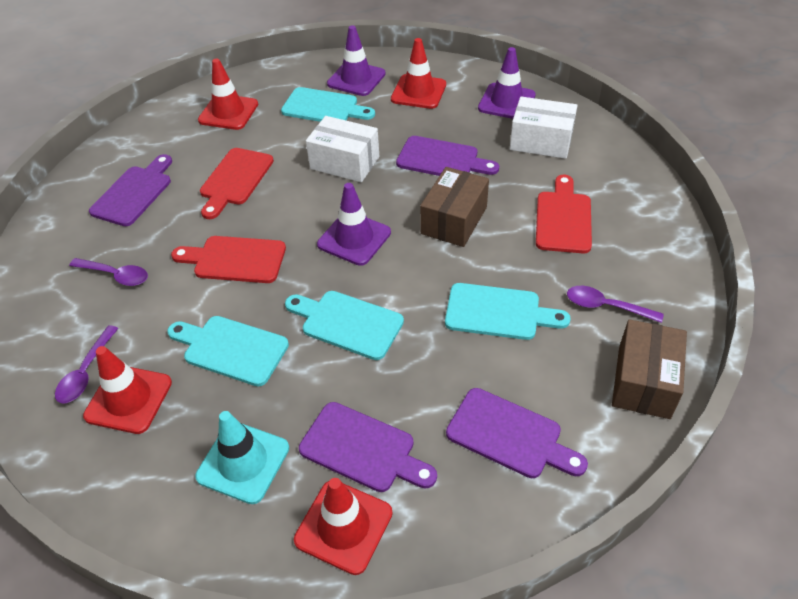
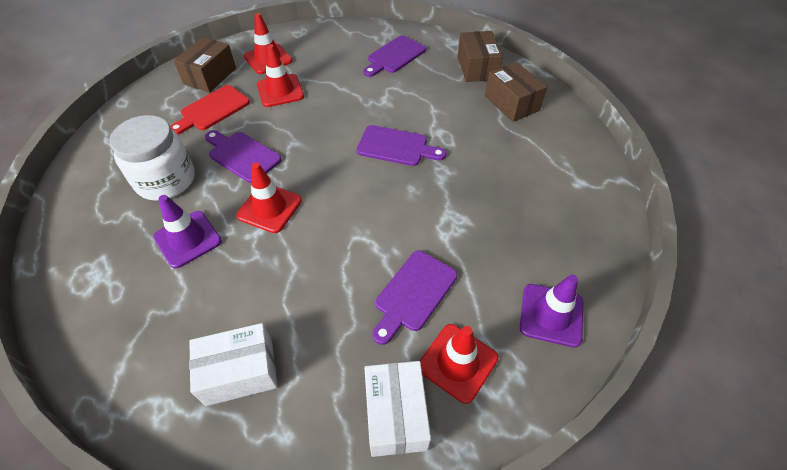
brown box: 2 -> 3
purple spoon: 3 -> 0
purple traffic cone: 3 -> 2
red cutting board: 3 -> 1
turquoise cutting board: 4 -> 0
turquoise traffic cone: 1 -> 0
white jar: 0 -> 1

